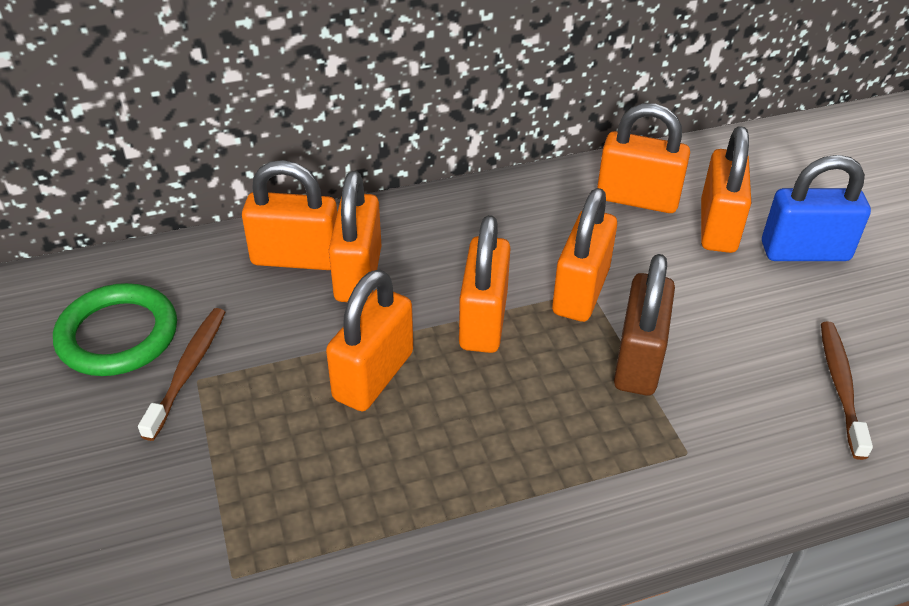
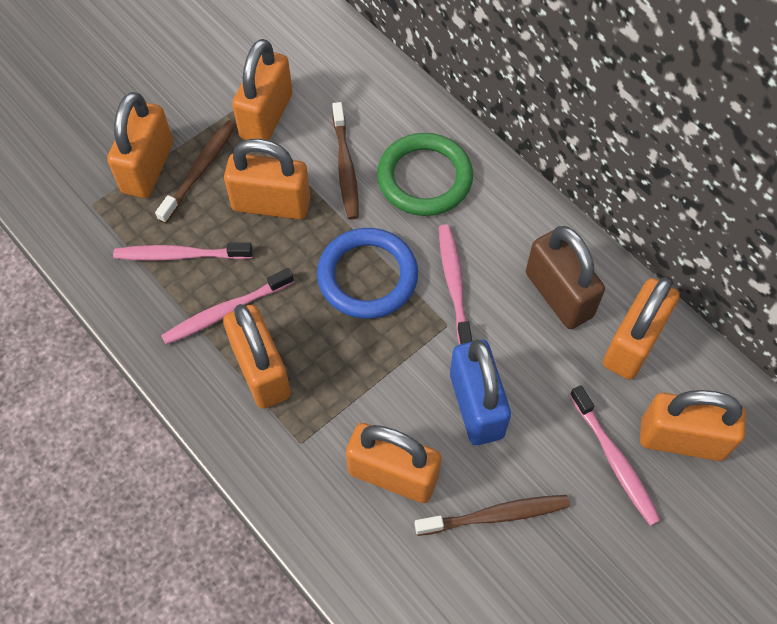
blue ring: 0 -> 1
brown toothbrush: 2 -> 3
pink toothbrush: 0 -> 4

